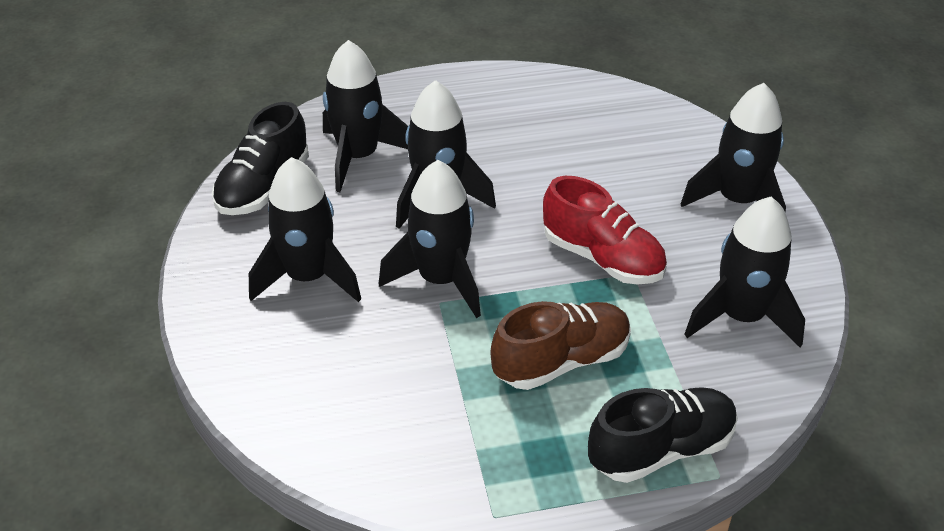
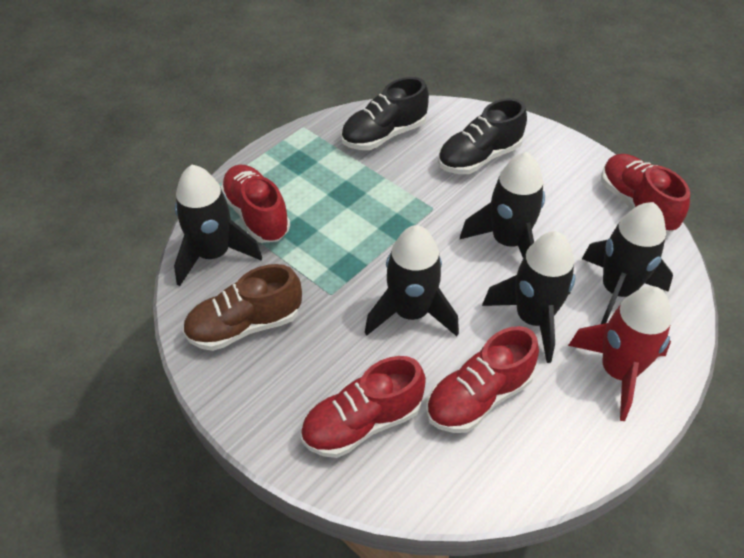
black rocket: 6 -> 5
red rocket: 0 -> 1
red shoe: 1 -> 4

